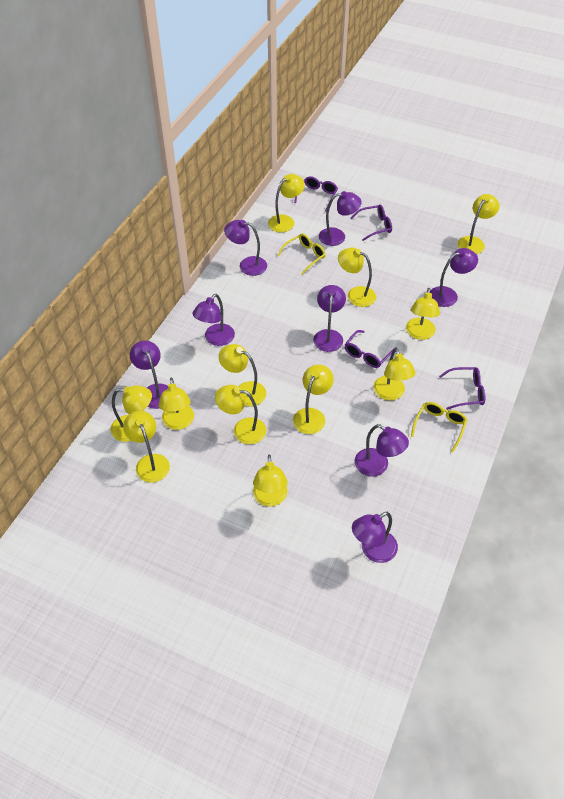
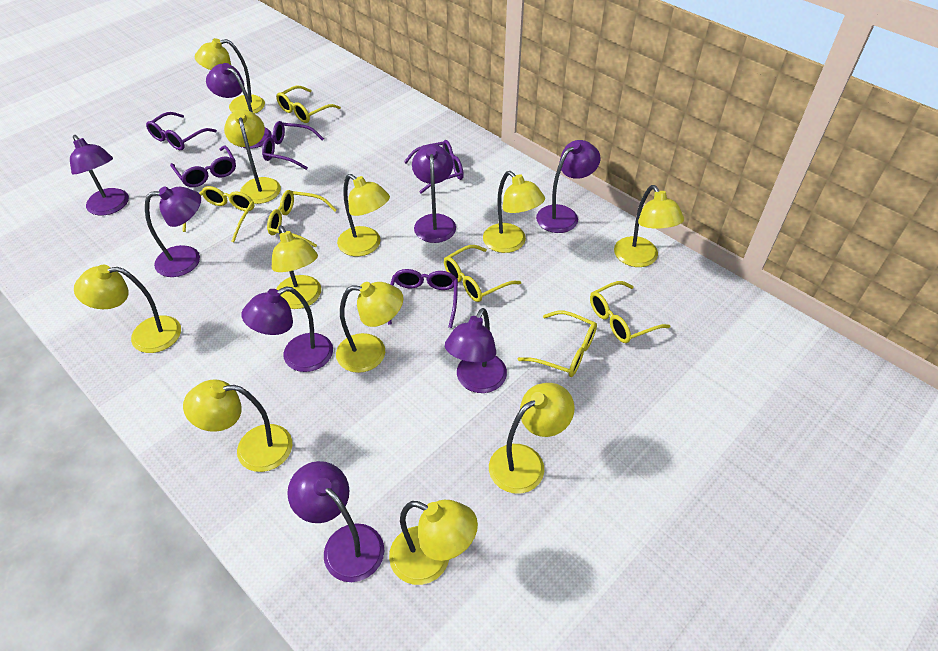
purple glasses: 4 -> 5
yellow glasses: 2 -> 6
yellow lamp: 12 -> 11

